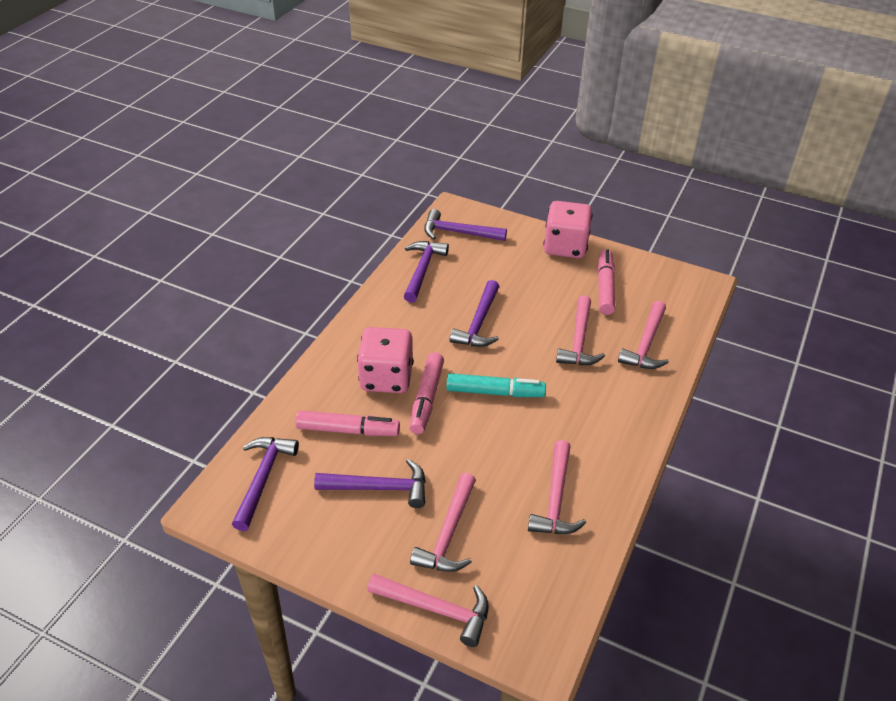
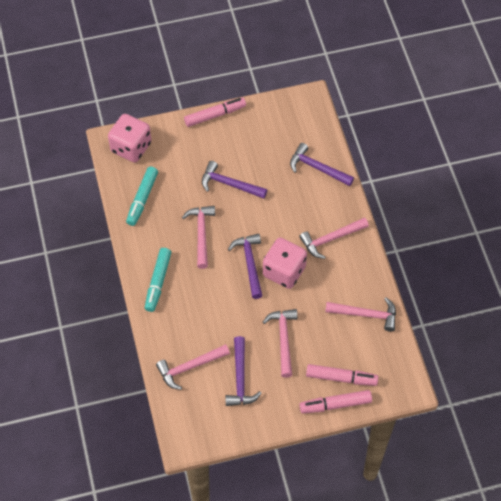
purple hammer: 5 -> 4
turquoise marker: 1 -> 2

